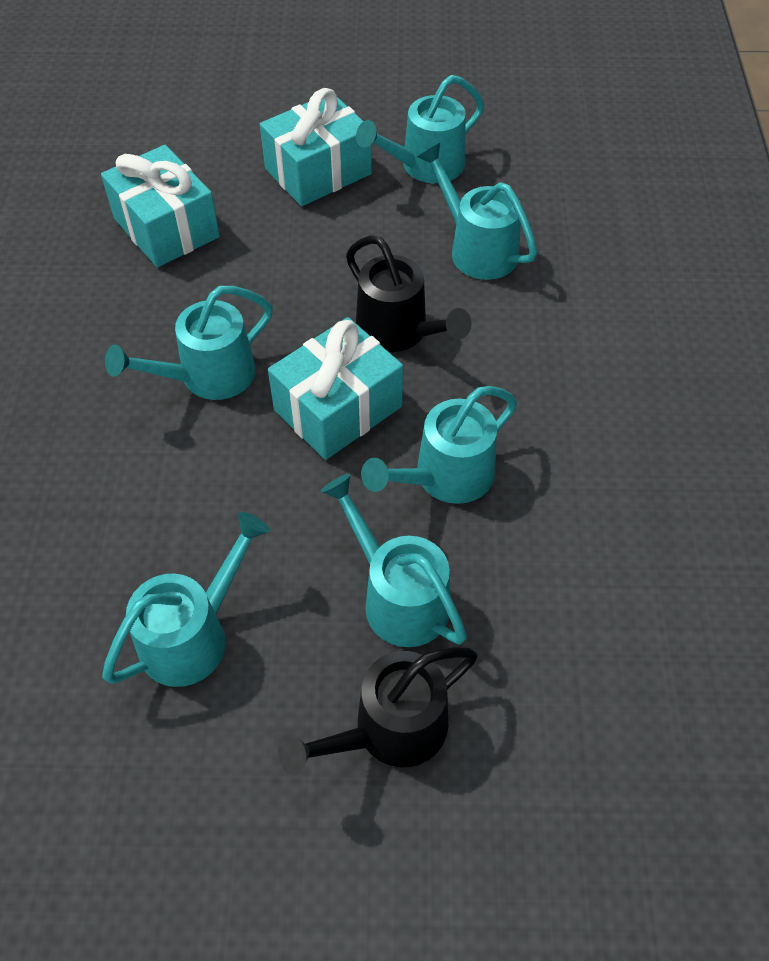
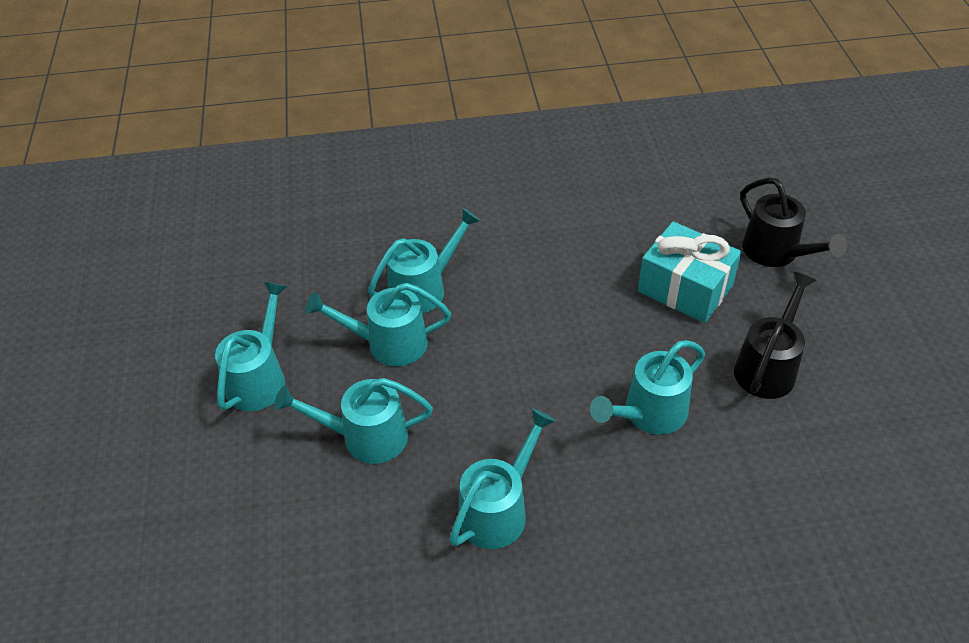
turquoise gift: 3 -> 1

